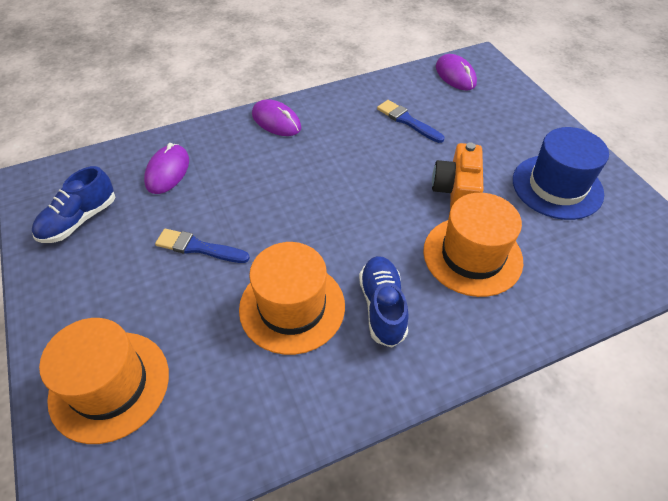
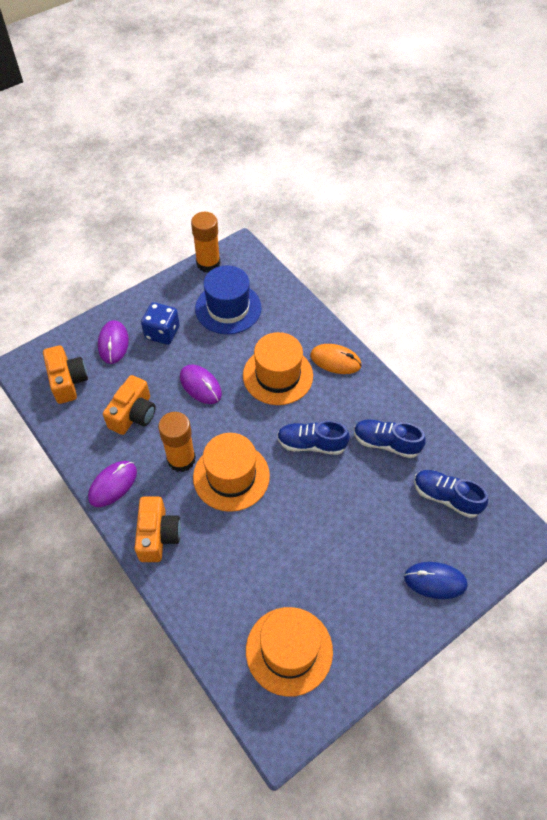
blue brush: 2 -> 0
blue dice: 0 -> 1
blue mouse: 0 -> 1
blue shoe: 2 -> 3
orange camera: 1 -> 3
orange glue stick: 0 -> 2
orange mouse: 0 -> 1

